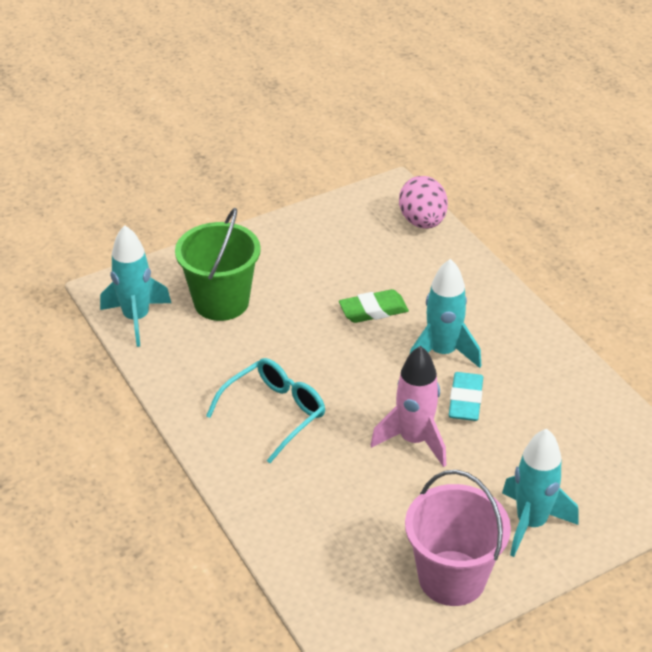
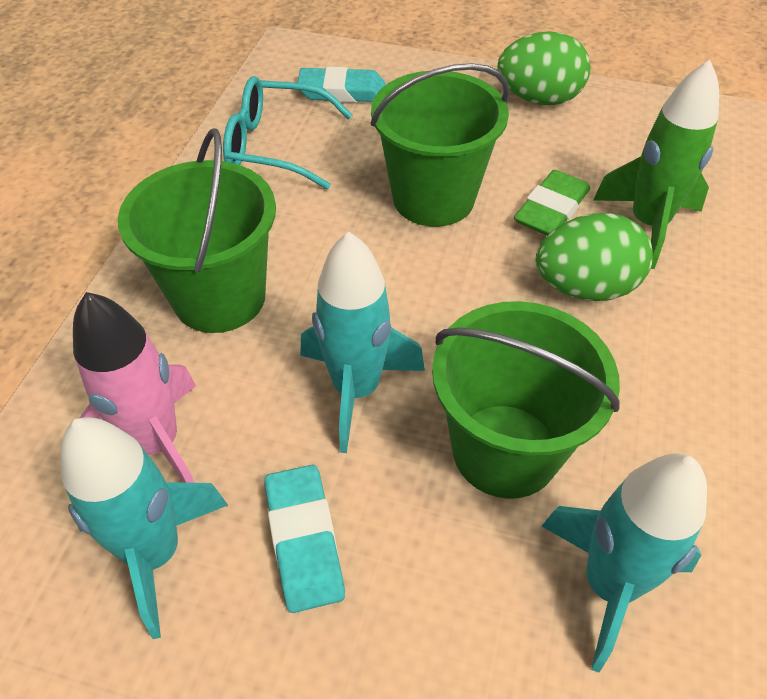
green bucket: 1 -> 3
green egg: 0 -> 2
green rocket: 0 -> 1
pink bucket: 1 -> 0
pink egg: 1 -> 0
turquoise eraser: 1 -> 2

